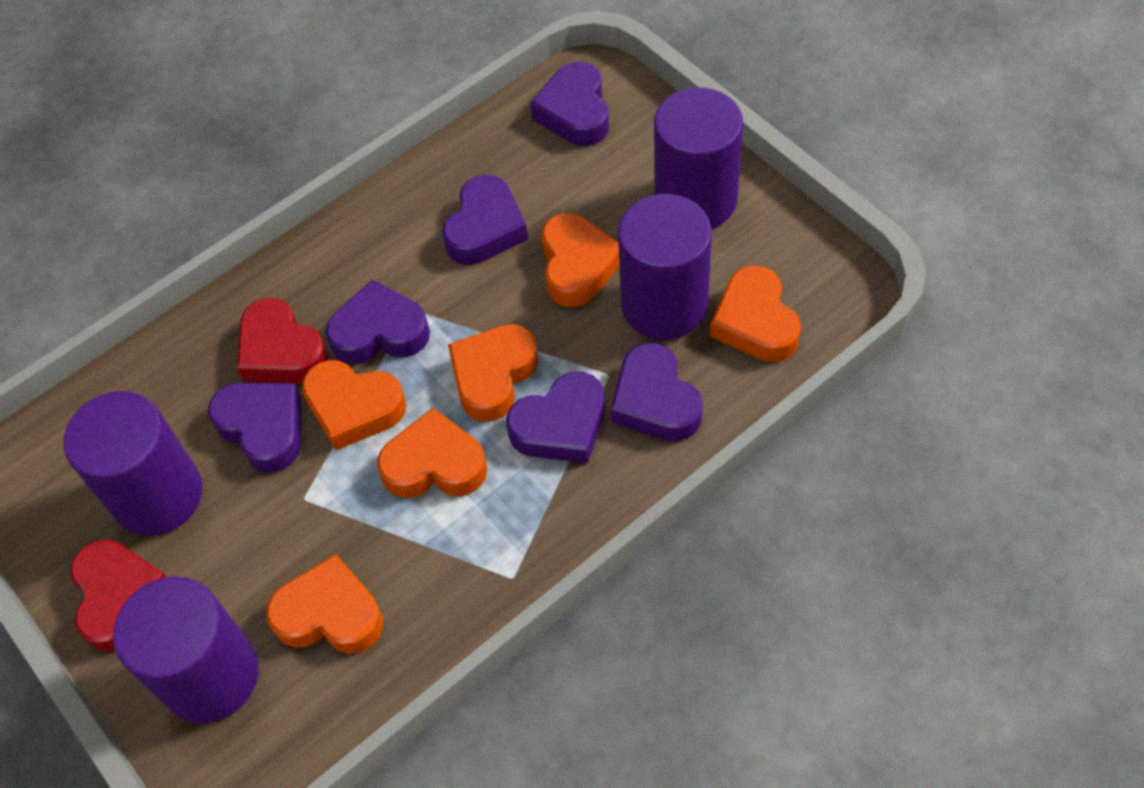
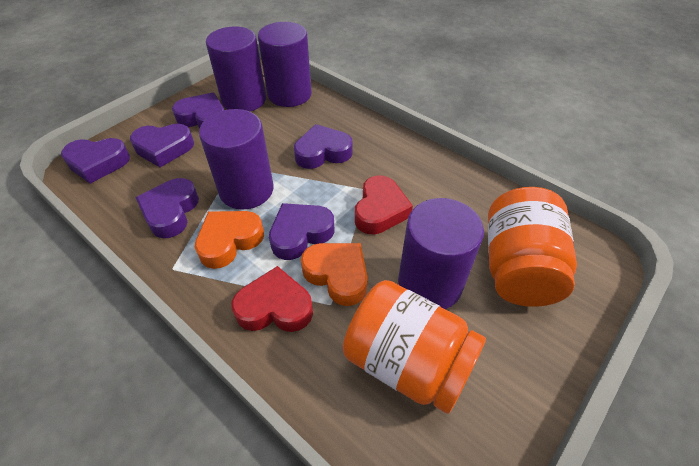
orange heart: 6 -> 2
orange jar: 0 -> 2

